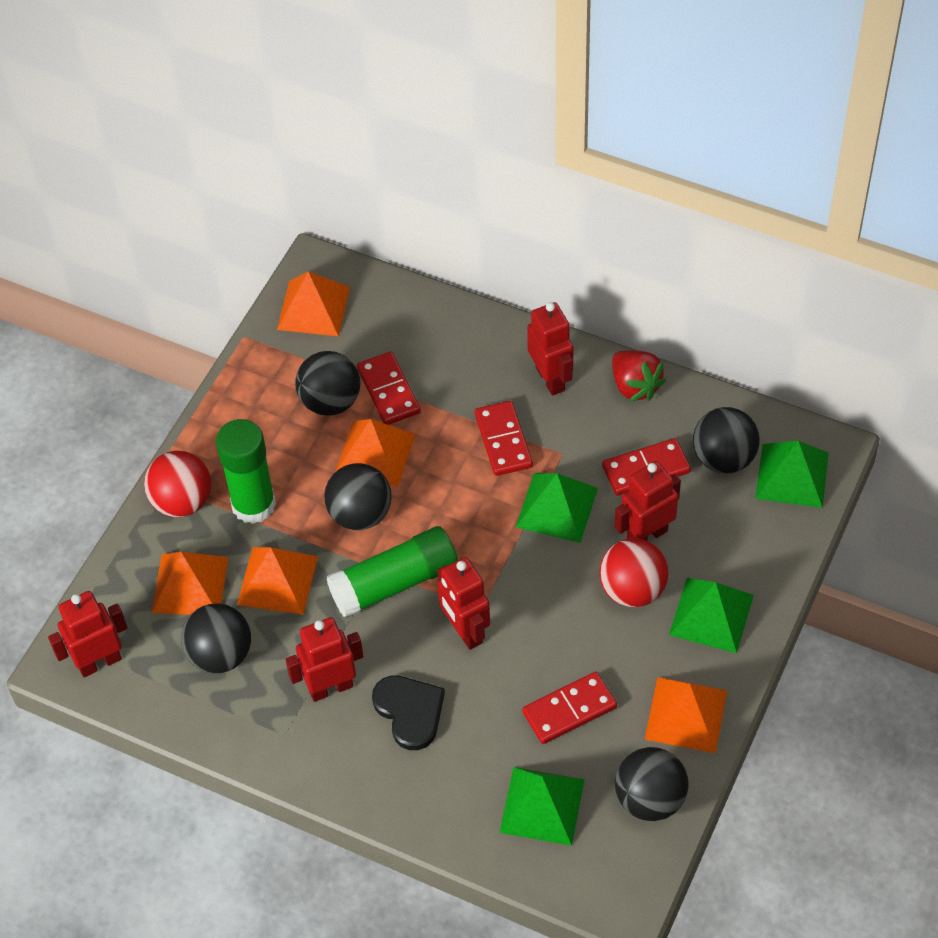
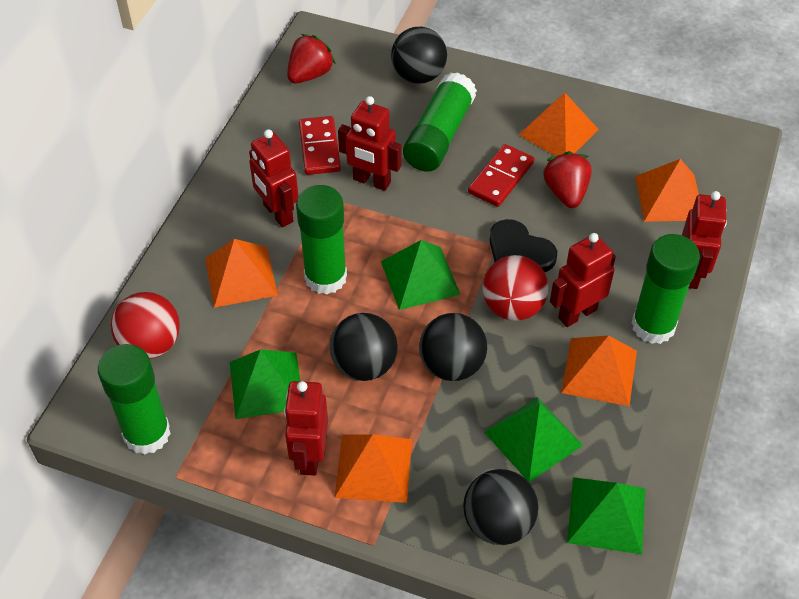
black ball: 5 -> 4
green glue stick: 2 -> 4
red domino: 4 -> 2
red strawberry: 1 -> 2

